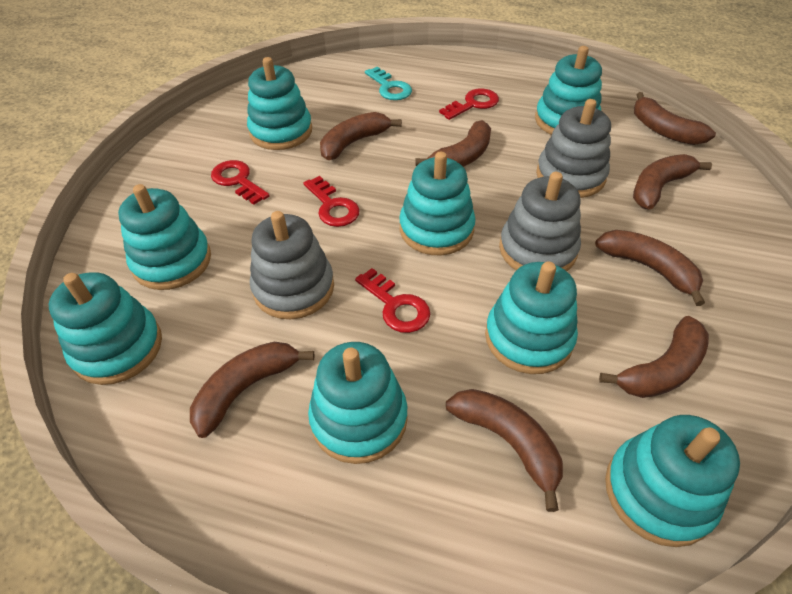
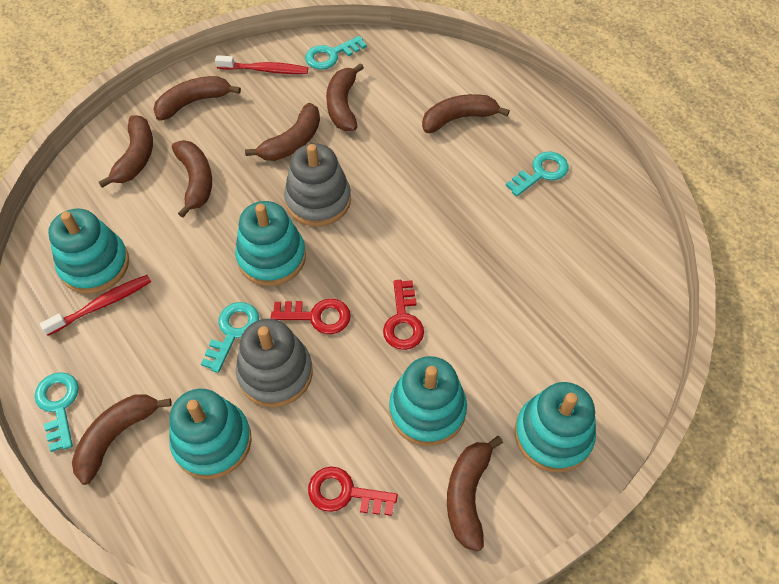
grey stacking toy: 3 -> 2
red key: 4 -> 3
red toothbrush: 0 -> 2
turquoise key: 1 -> 4
turquoise stacking toy: 8 -> 5

